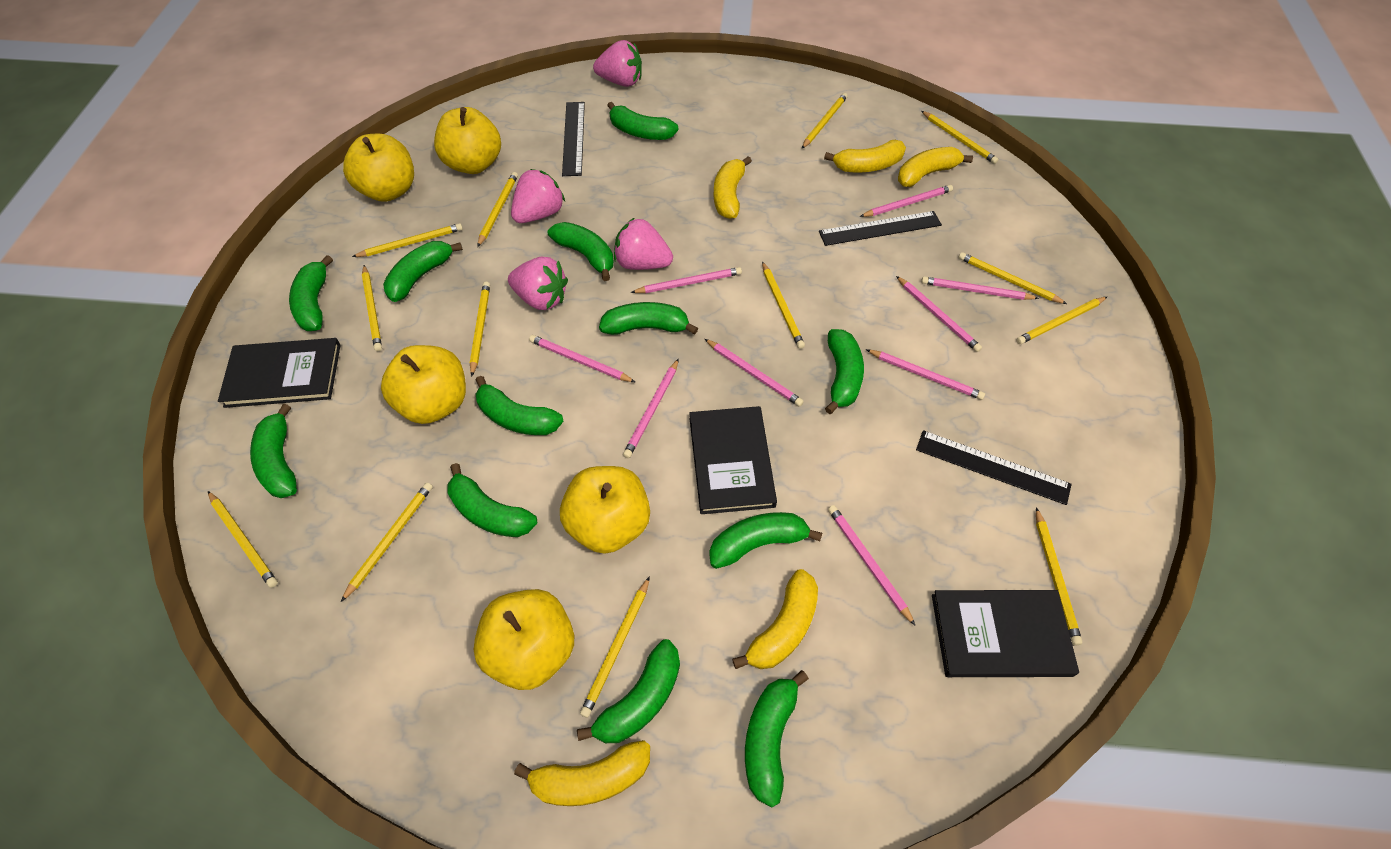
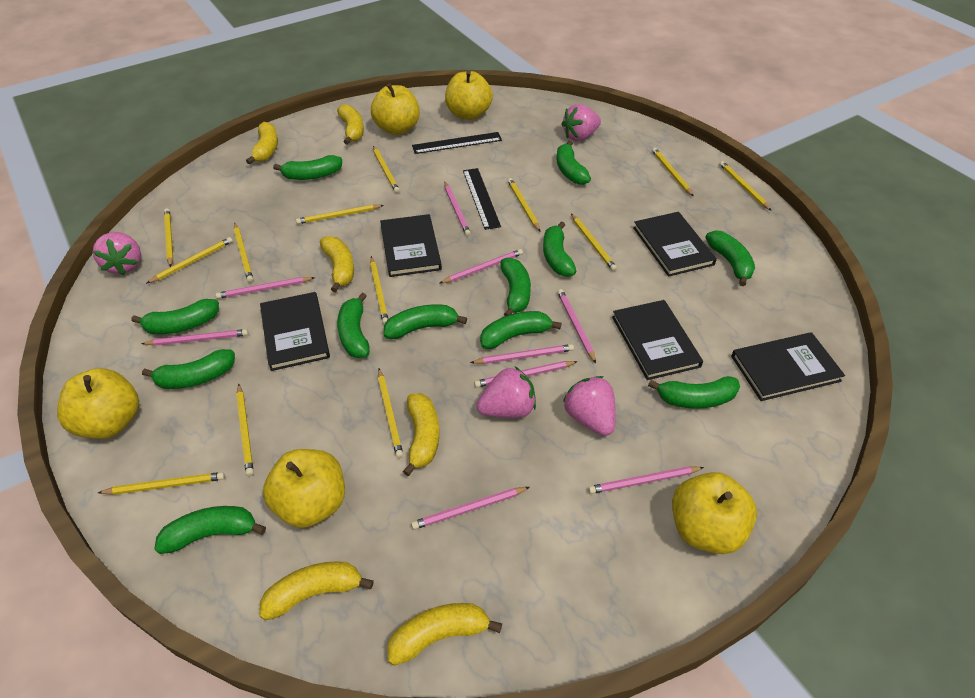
black book: 3 -> 5
black ruler: 3 -> 2
yellow banana: 5 -> 6

